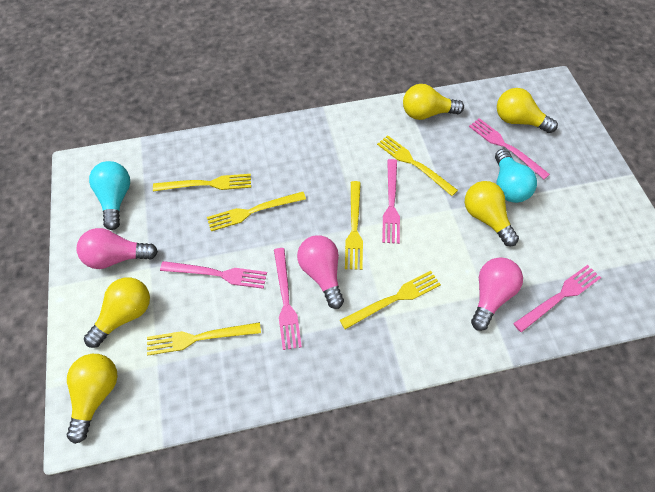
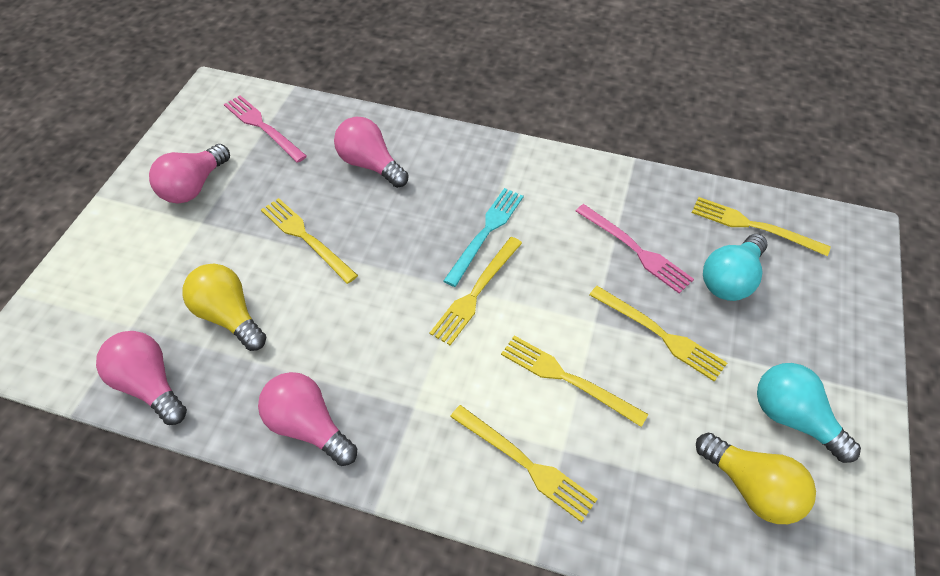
pink fork: 5 -> 2
pink light bulb: 3 -> 4
turquoise fork: 0 -> 1
yellow light bulb: 5 -> 2

